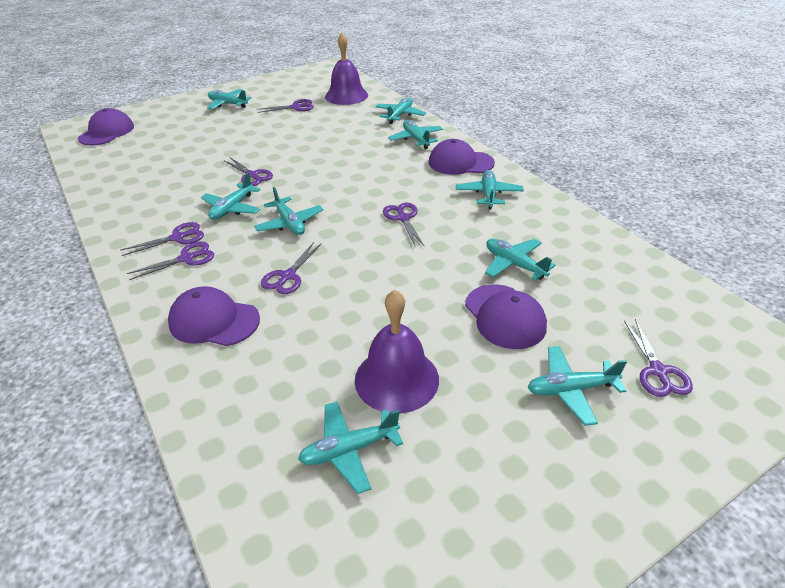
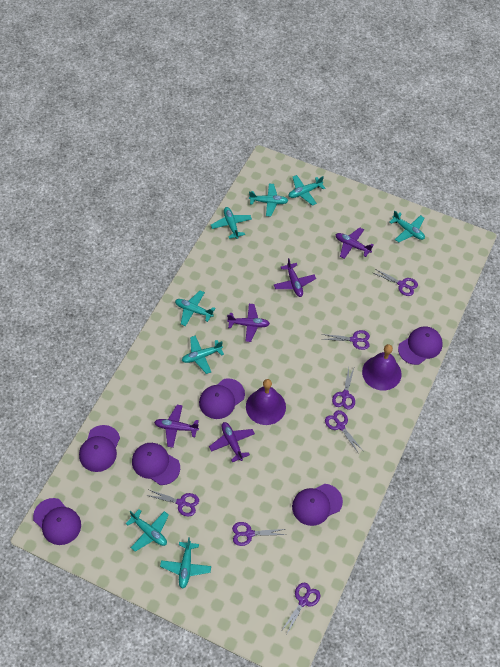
purple cap: 4 -> 6
purple plane: 0 -> 5
turquoise plane: 9 -> 8

